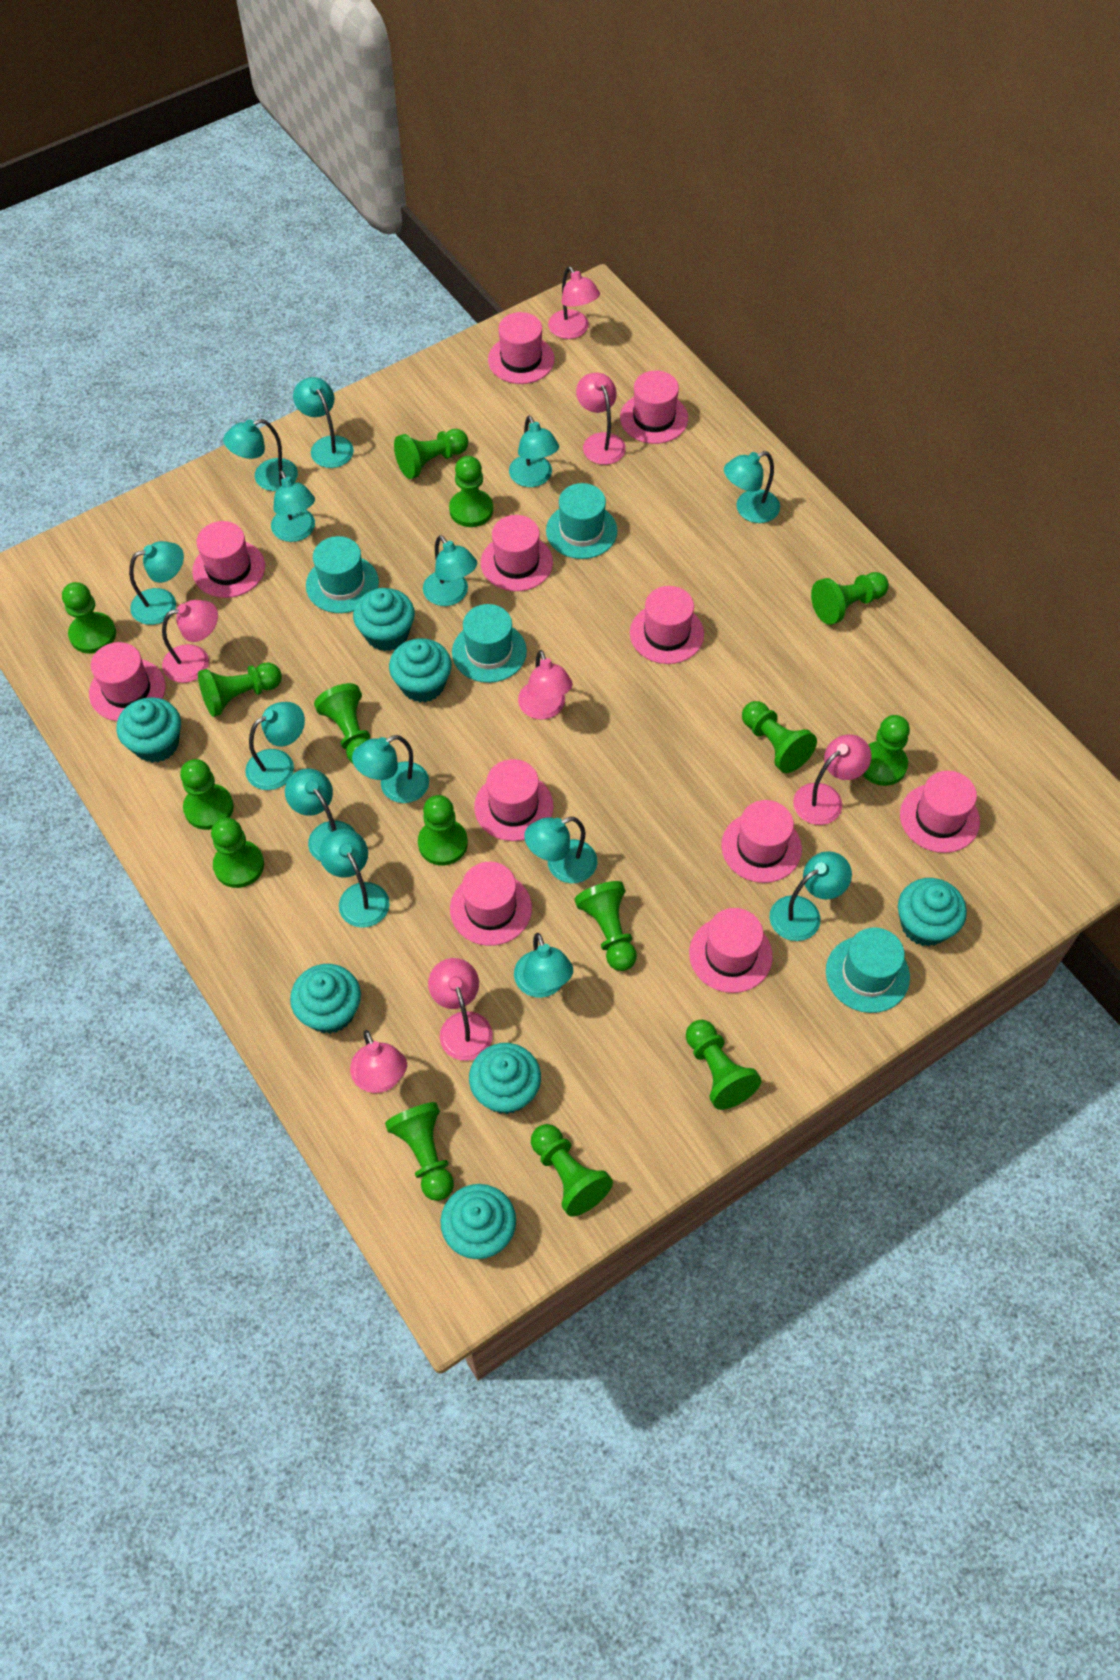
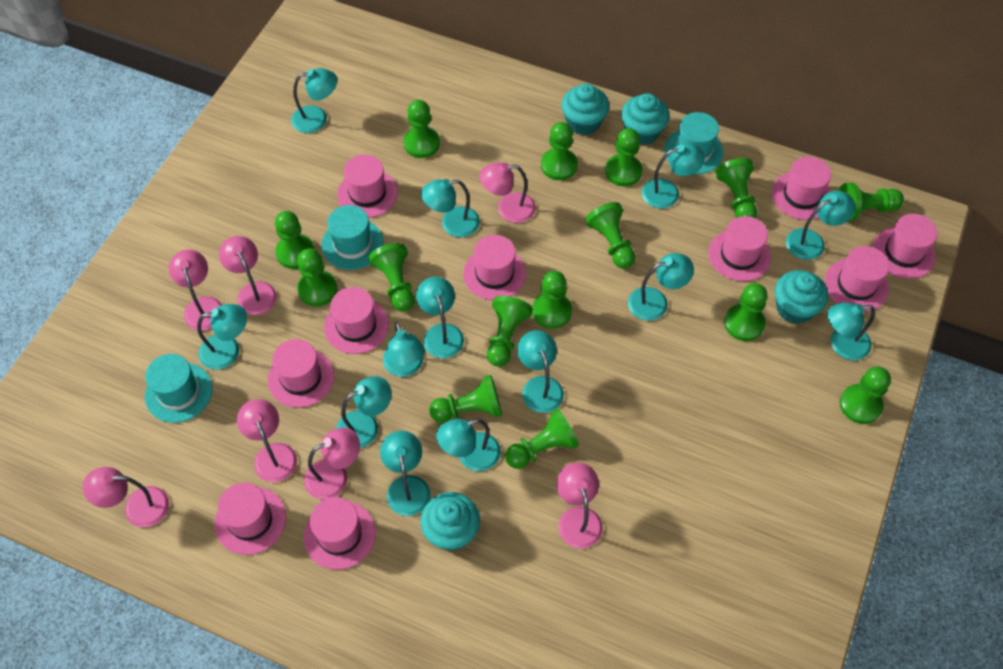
pink hat: 11 -> 10
turquoise cupcake: 7 -> 4
turquoise hat: 4 -> 3
turquoise lamp: 14 -> 13

